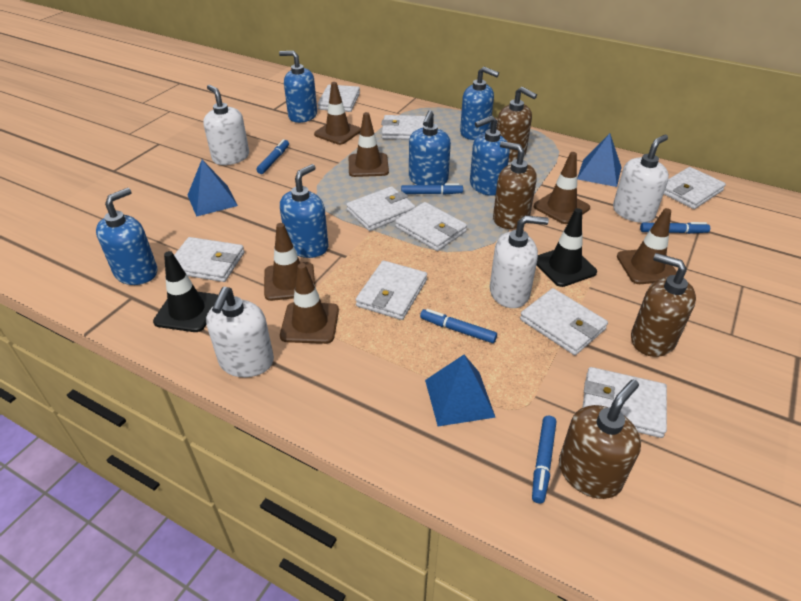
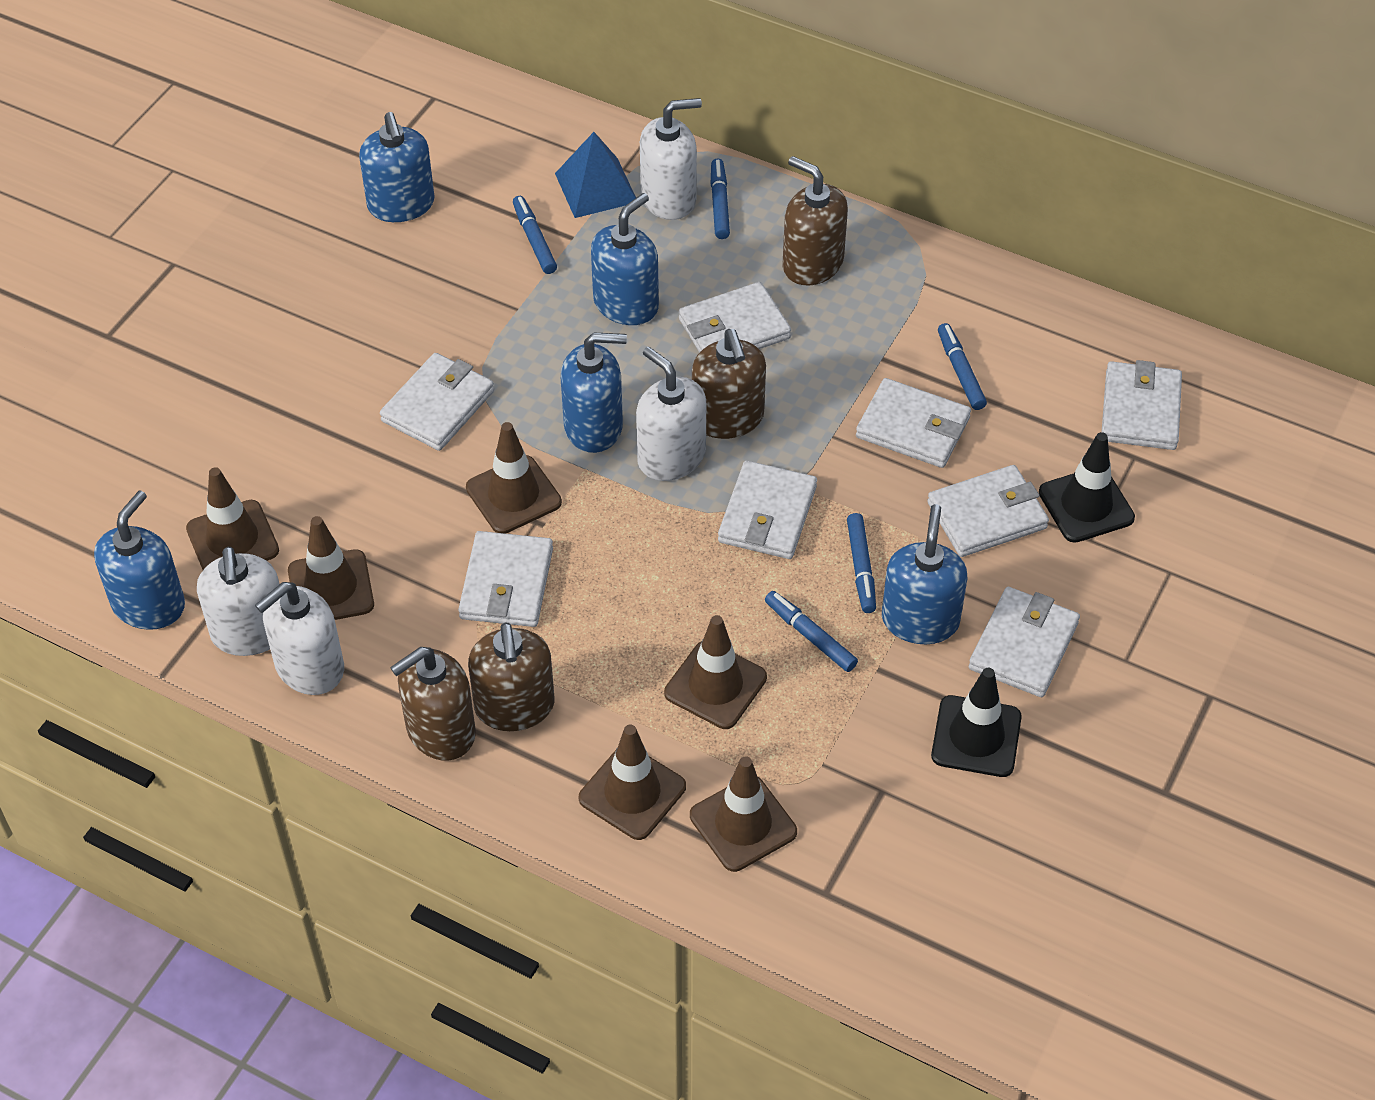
blue pyramid: 3 -> 1
blue soap dispenser: 6 -> 5
white wallet: 9 -> 8

